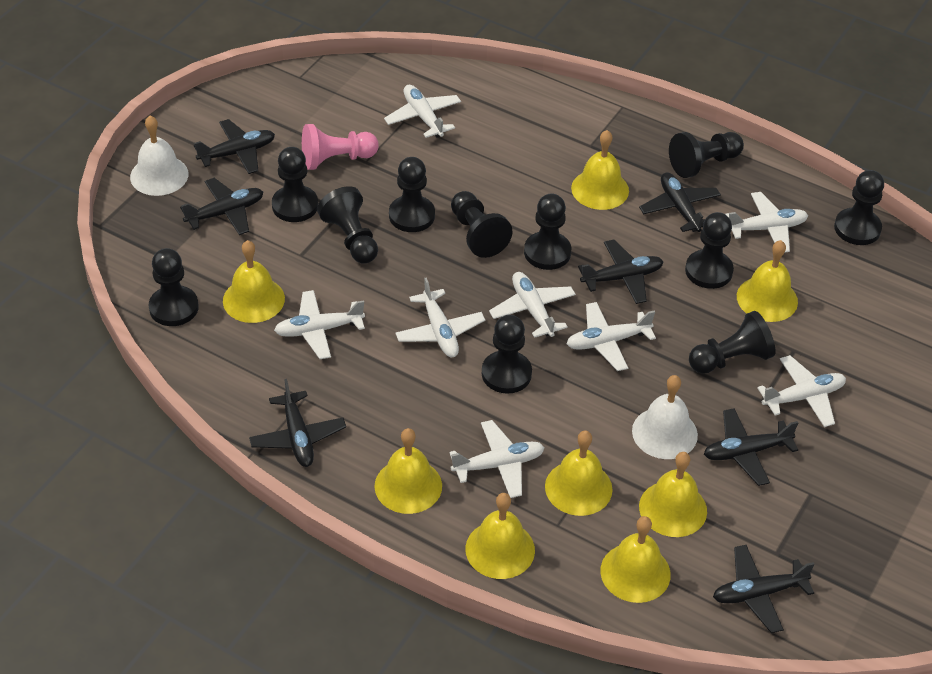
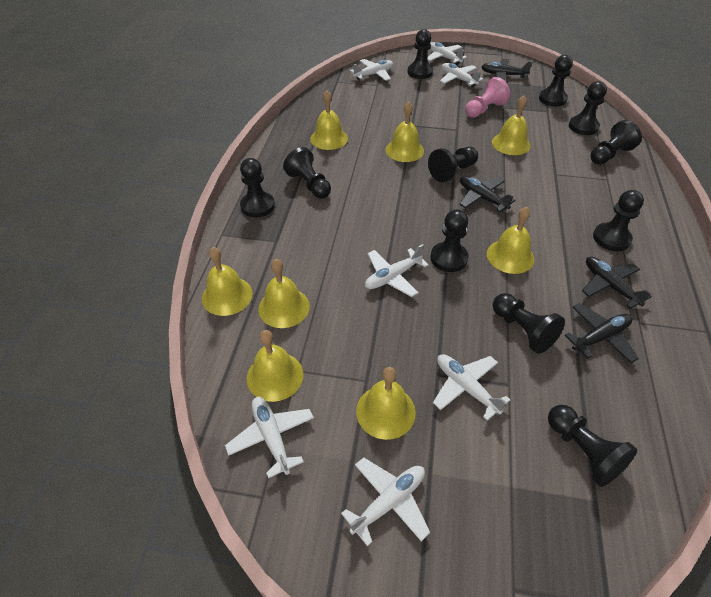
black plane: 7 -> 4
white bell: 2 -> 0
white plane: 8 -> 7

